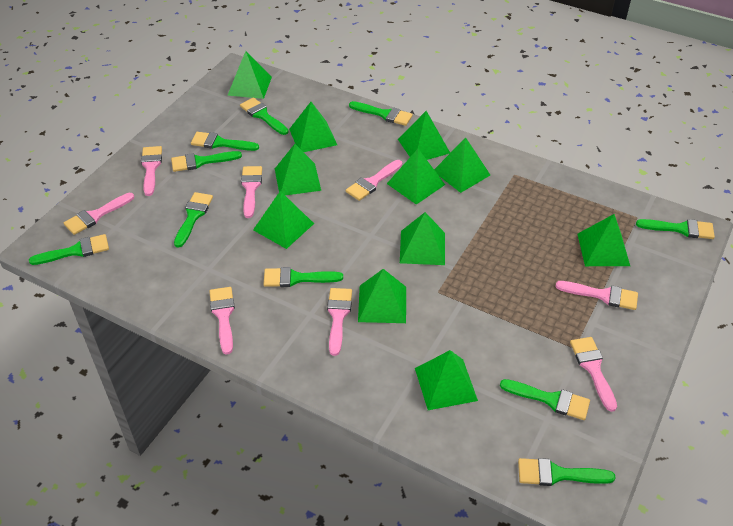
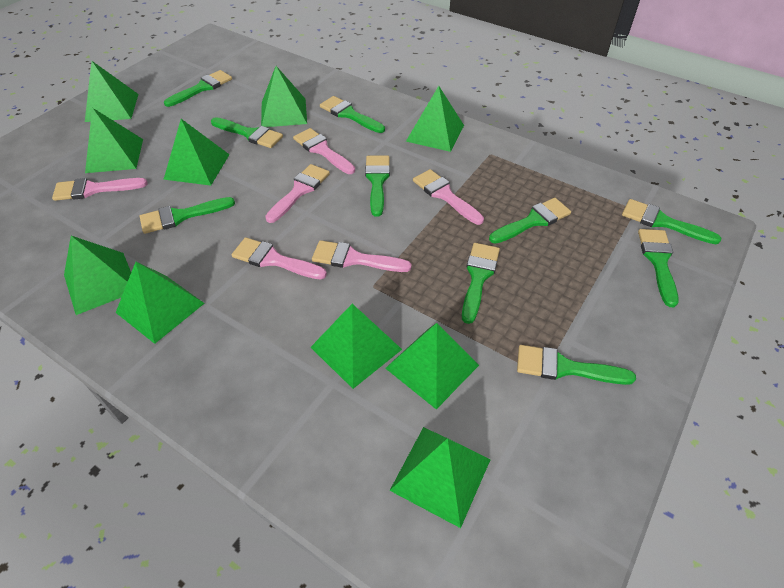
green pyramid: 11 -> 10
pink brush: 8 -> 6

